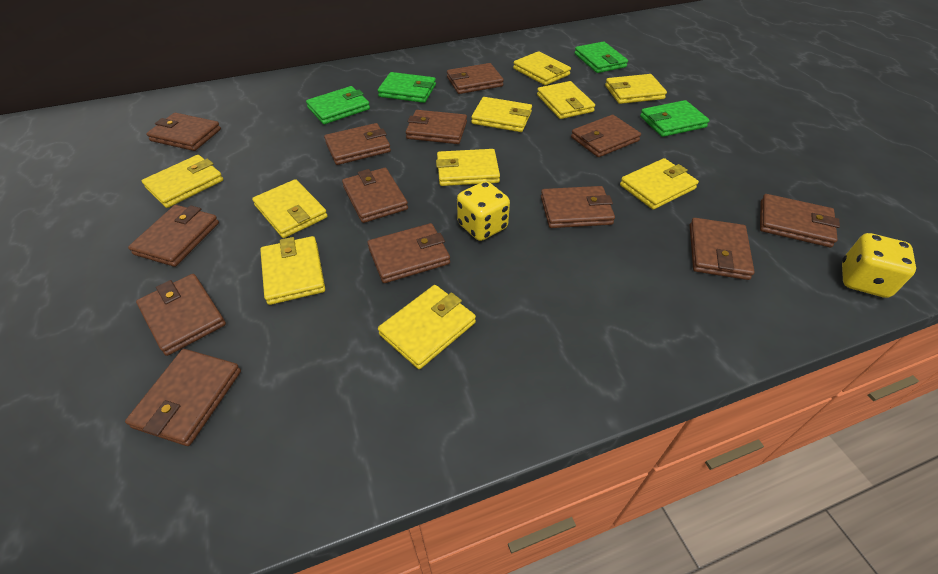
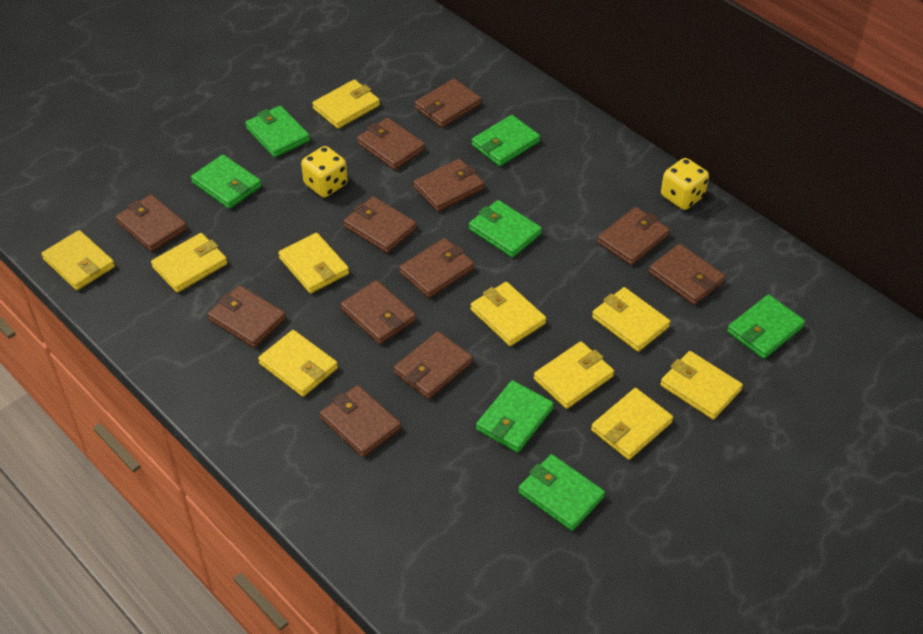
brown wallet: 13 -> 12
green wallet: 4 -> 7

